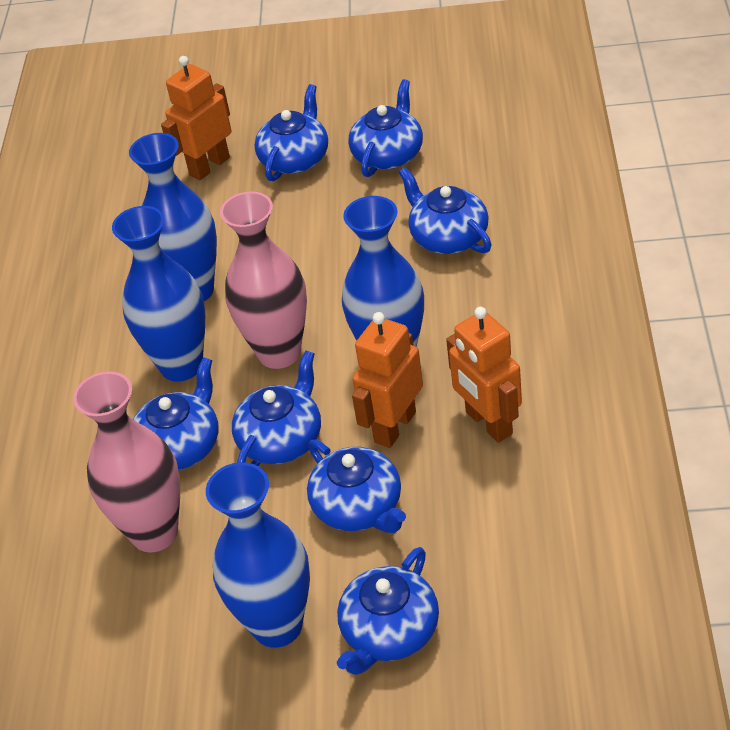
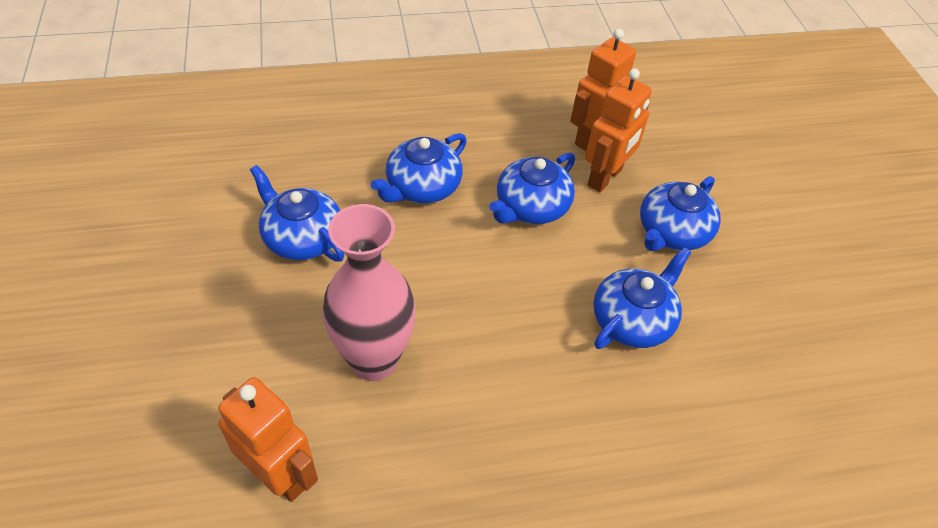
blue teapot: 7 -> 5
blue vase: 4 -> 0
pink vase: 2 -> 1

